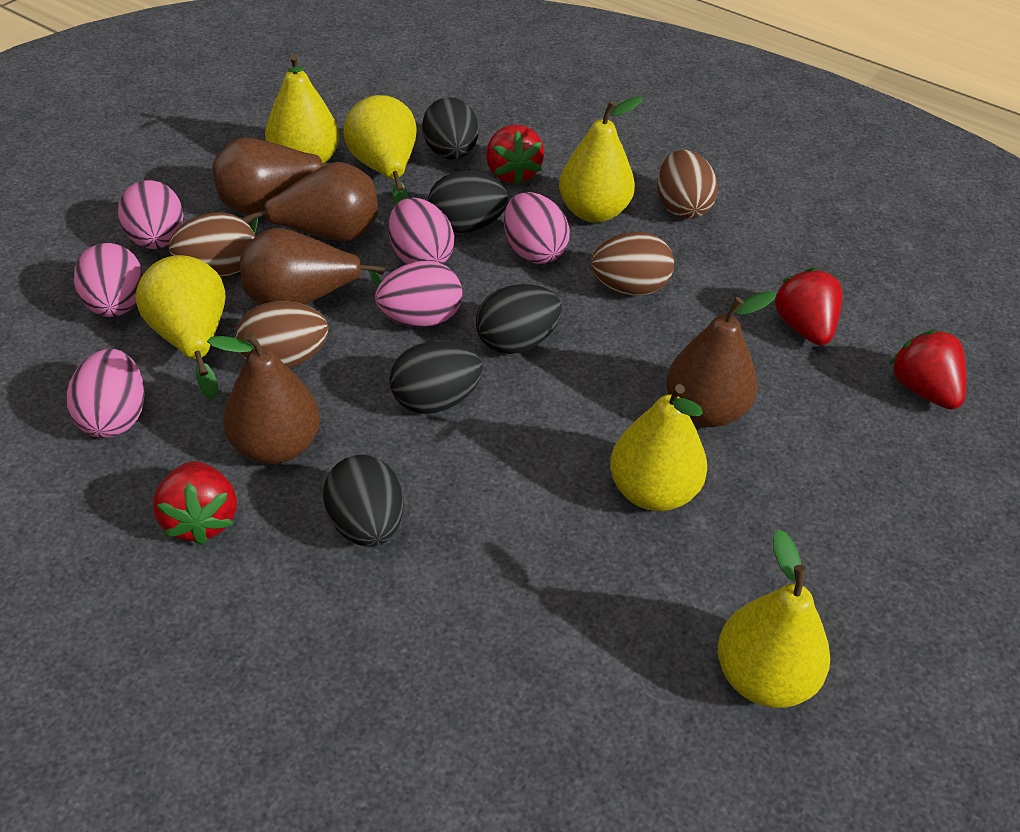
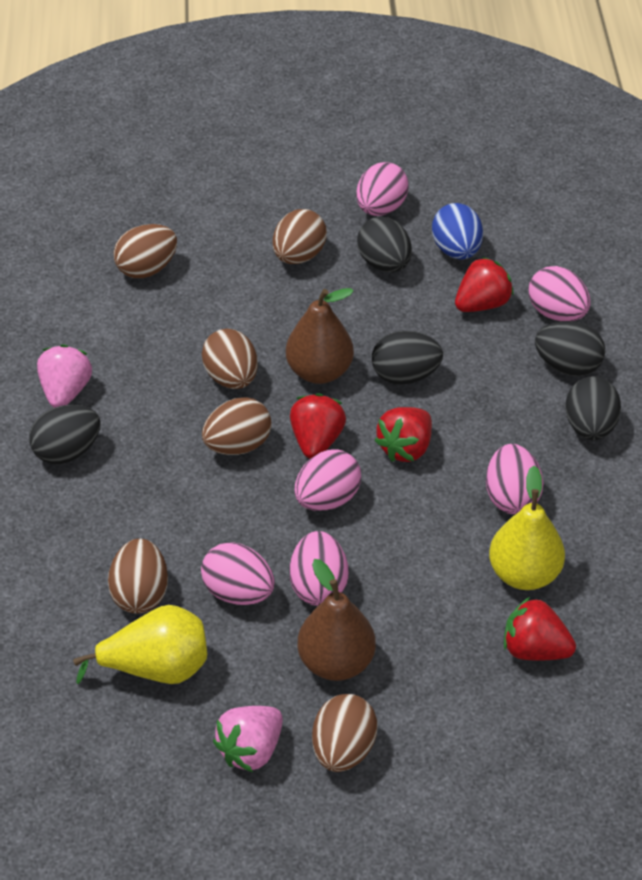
blue egg: 0 -> 1
brown egg: 4 -> 6
brown pear: 5 -> 2
pink strawberry: 0 -> 2
yellow pear: 6 -> 2

